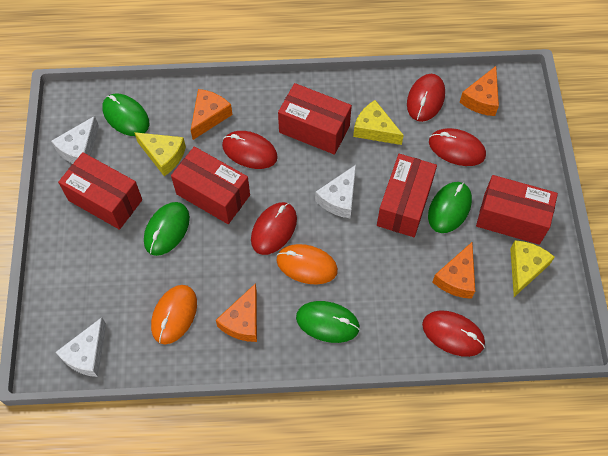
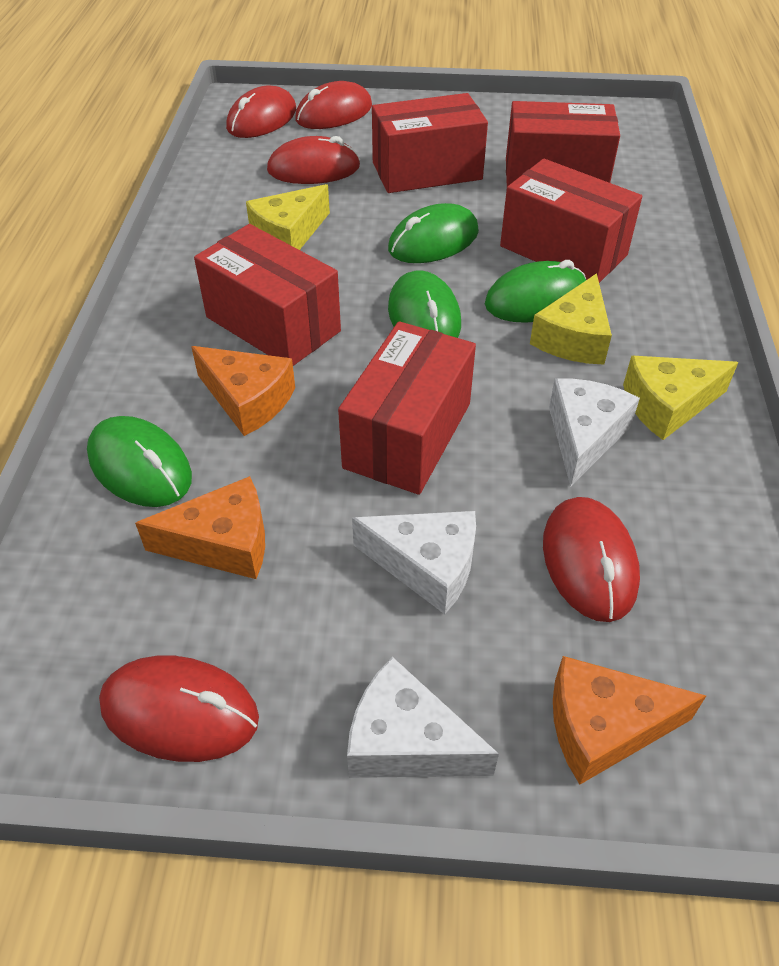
orange cheese: 4 -> 3
orange mouse: 2 -> 0

